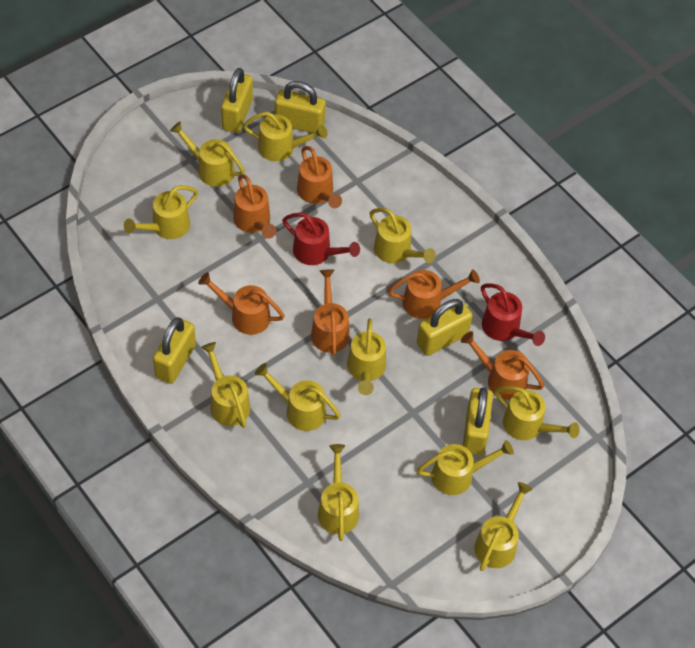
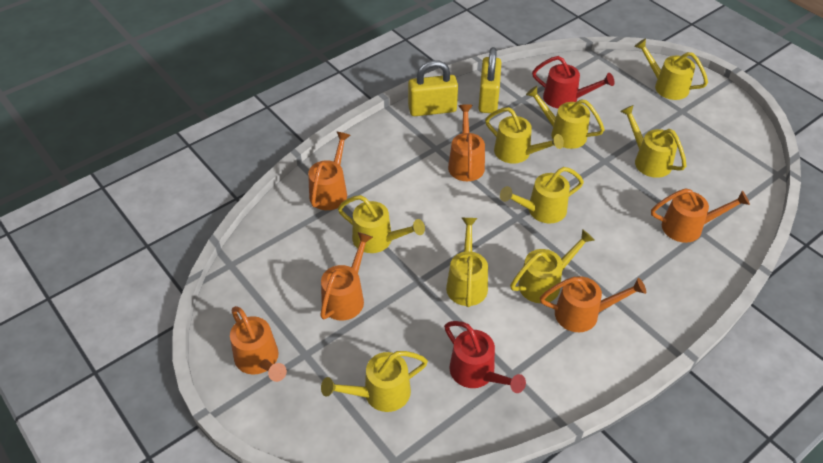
yellow padlock: 5 -> 2
yellow watering can: 11 -> 9

